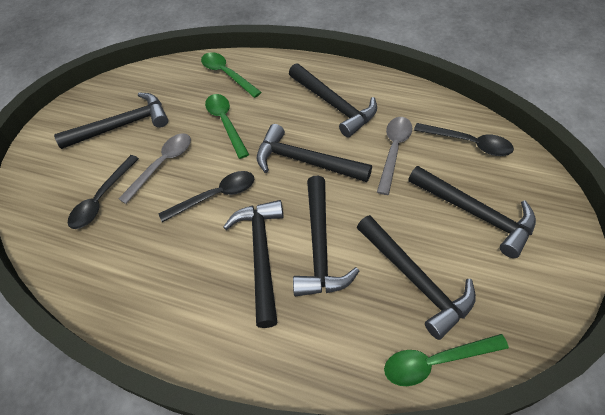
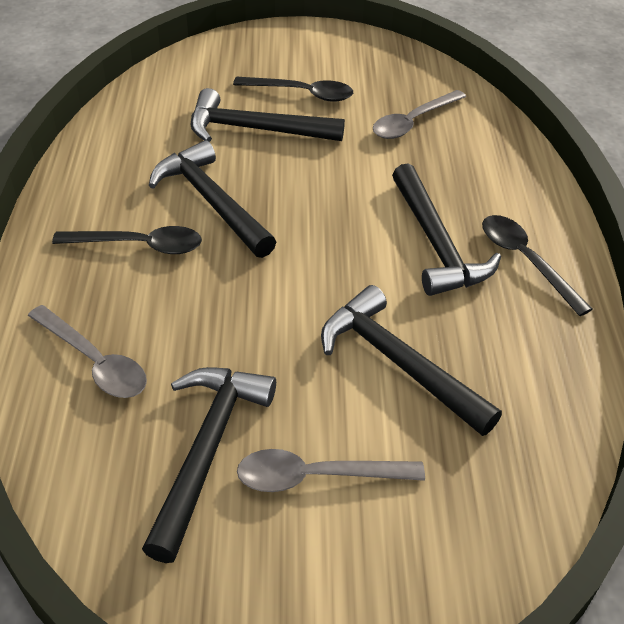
black hammer: 7 -> 5
green spoon: 3 -> 0
grey spoon: 2 -> 3

